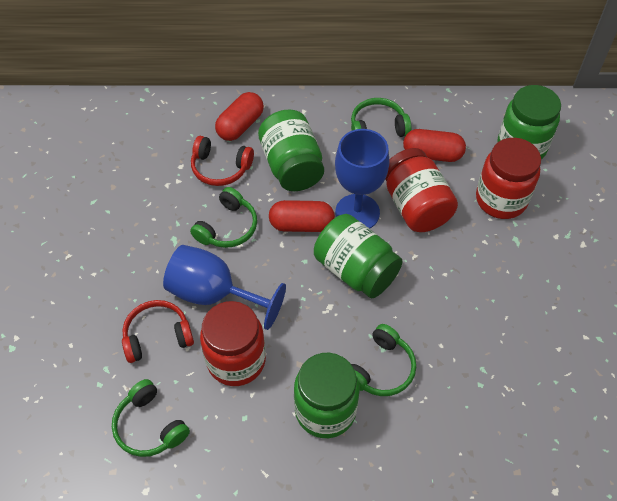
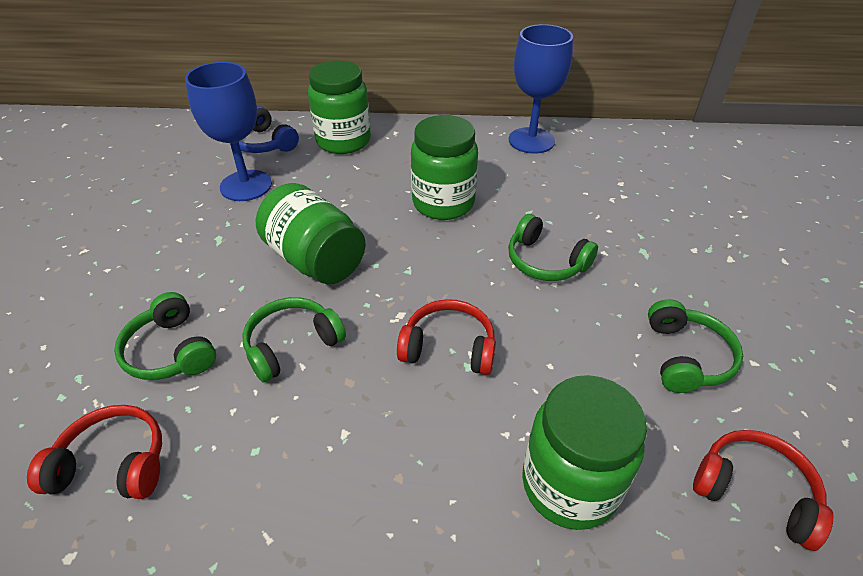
blue headphones: 0 -> 1
red capsule: 3 -> 0
red headphones: 2 -> 3
red jar: 3 -> 0

